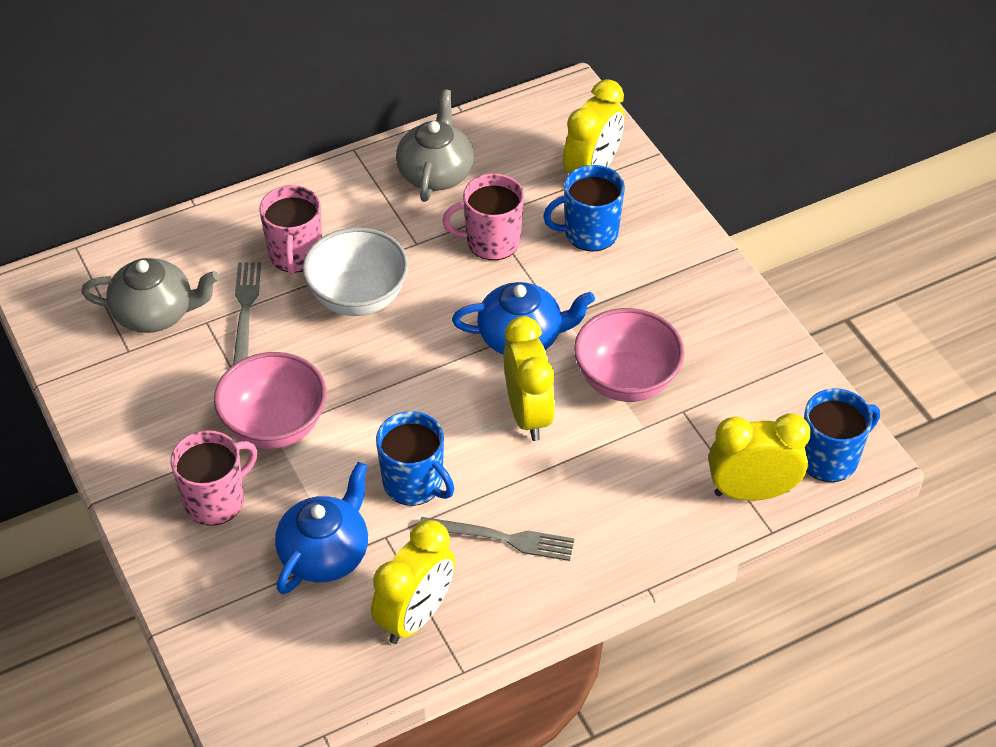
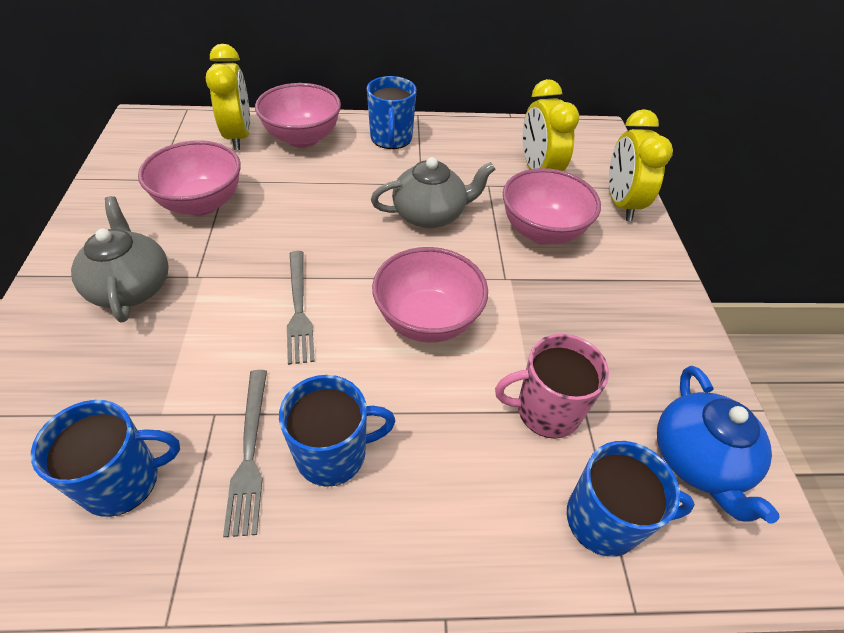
blue mug: 3 -> 4
blue teapot: 2 -> 1
pink bowl: 2 -> 4
pink mug: 3 -> 1
white bowl: 1 -> 0
yellow clock: 4 -> 3

